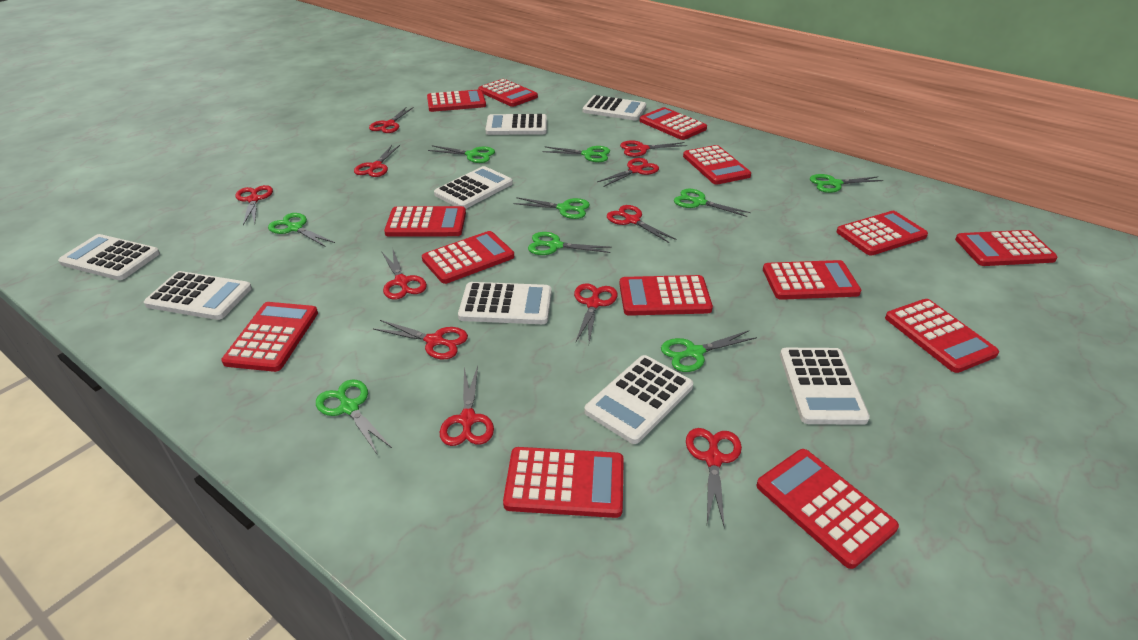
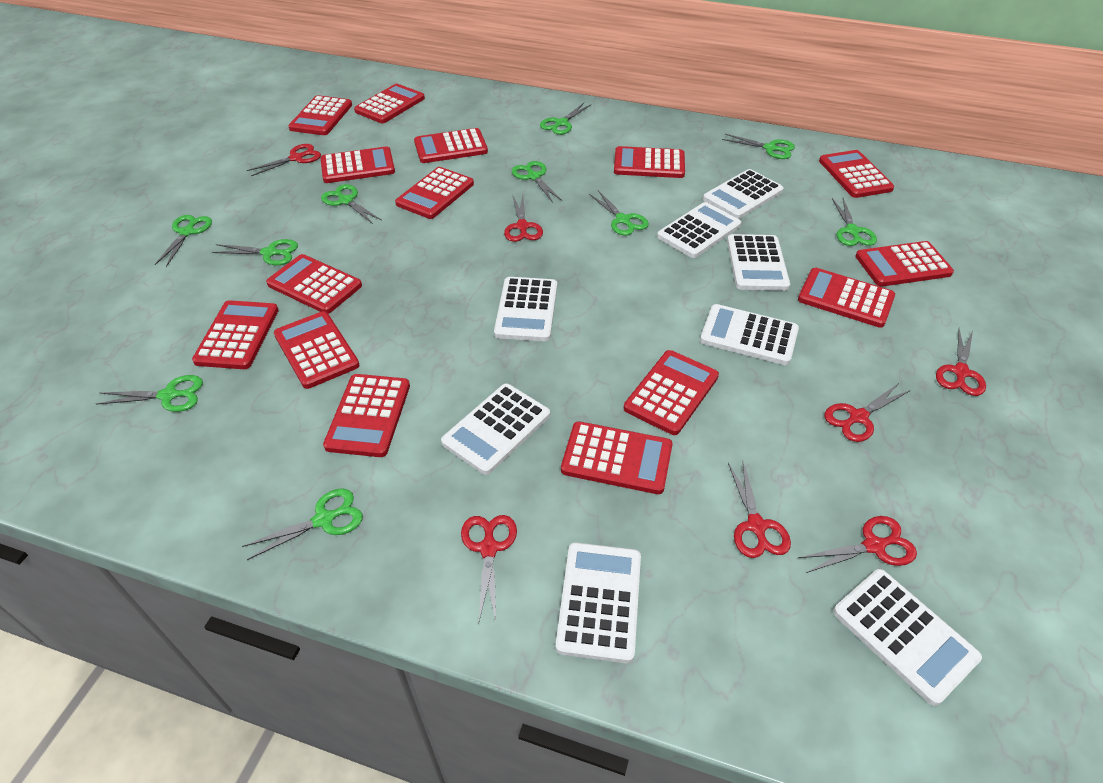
green scissors: 9 -> 10
red calculator: 14 -> 15
red scissors: 11 -> 7

